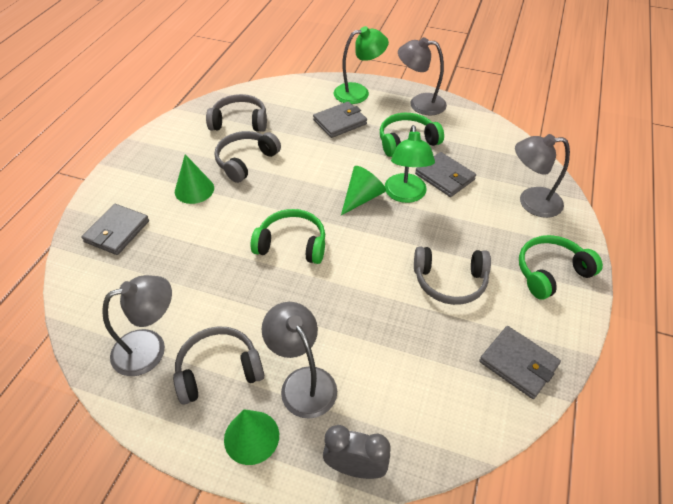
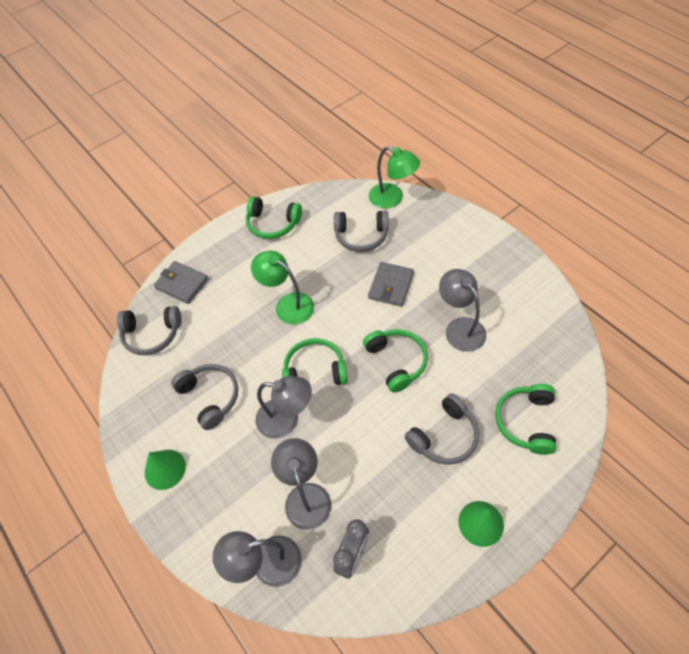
green cone: 3 -> 2
green headphones: 3 -> 4
grey wallet: 4 -> 2

